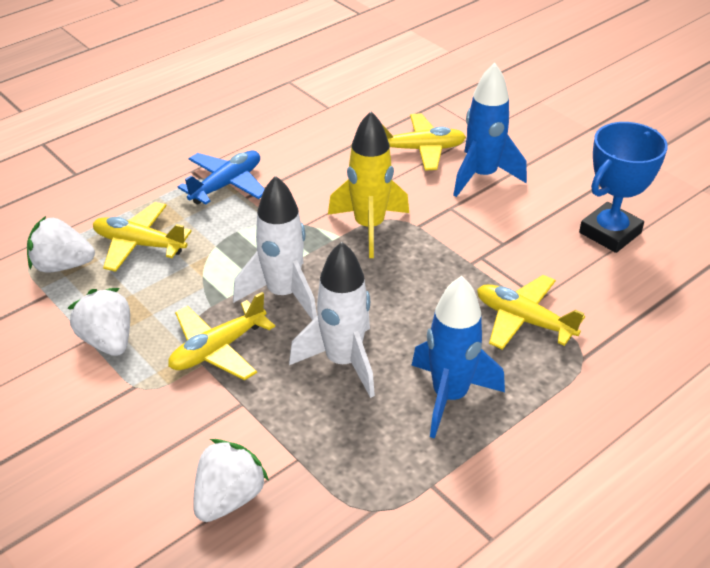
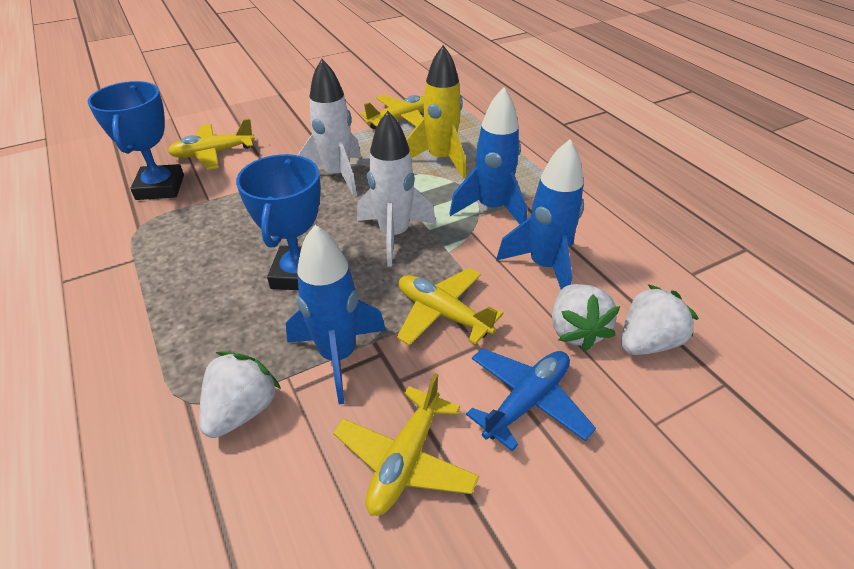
blue rocket: 2 -> 3
blue trophy: 1 -> 2

